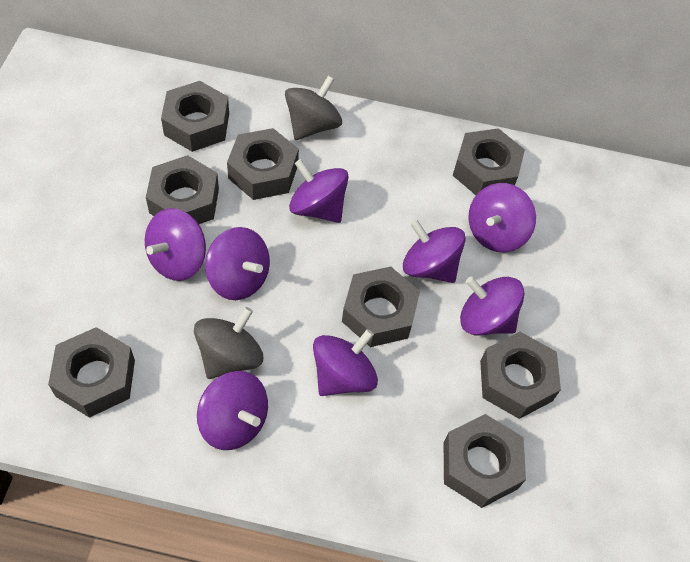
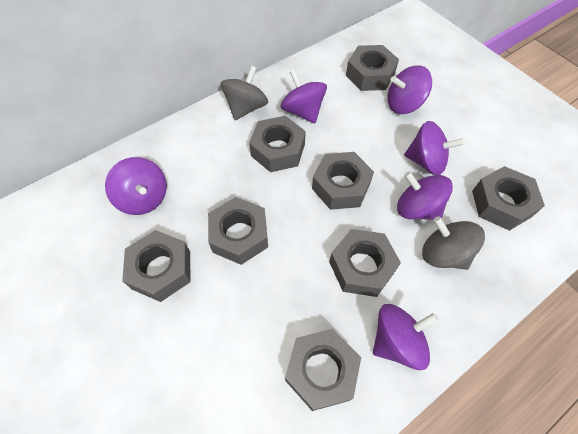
purple spinning top: 8 -> 6

